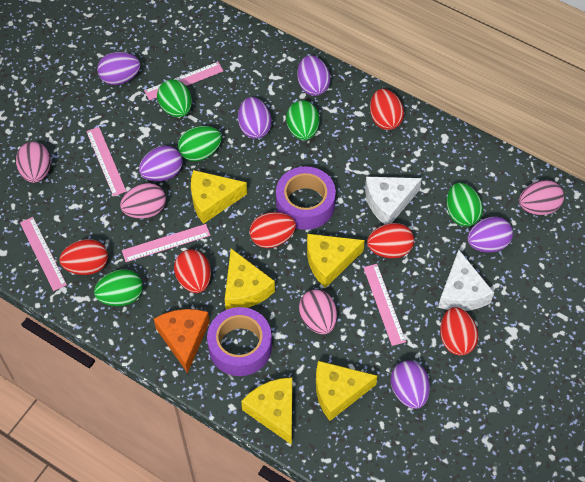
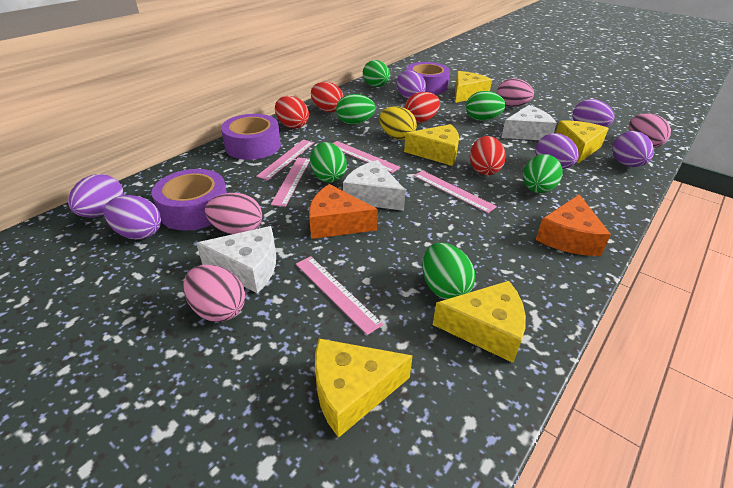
green egg: 5 -> 6
orange cheese: 1 -> 2
purple tape: 2 -> 3
red egg: 6 -> 4
white cheese: 2 -> 3
yellow egg: 0 -> 1

